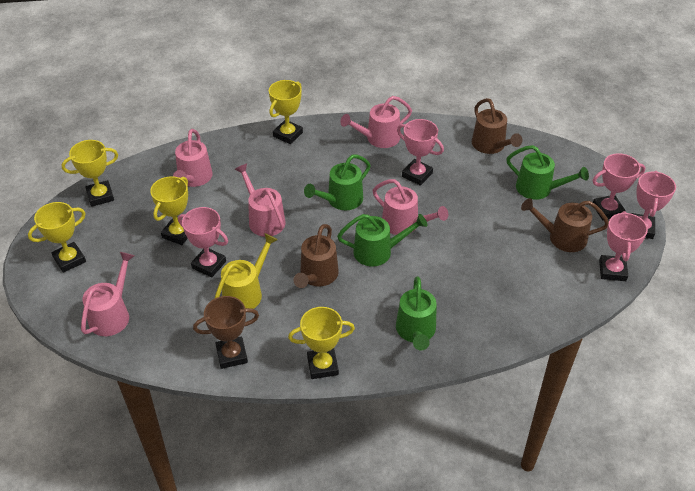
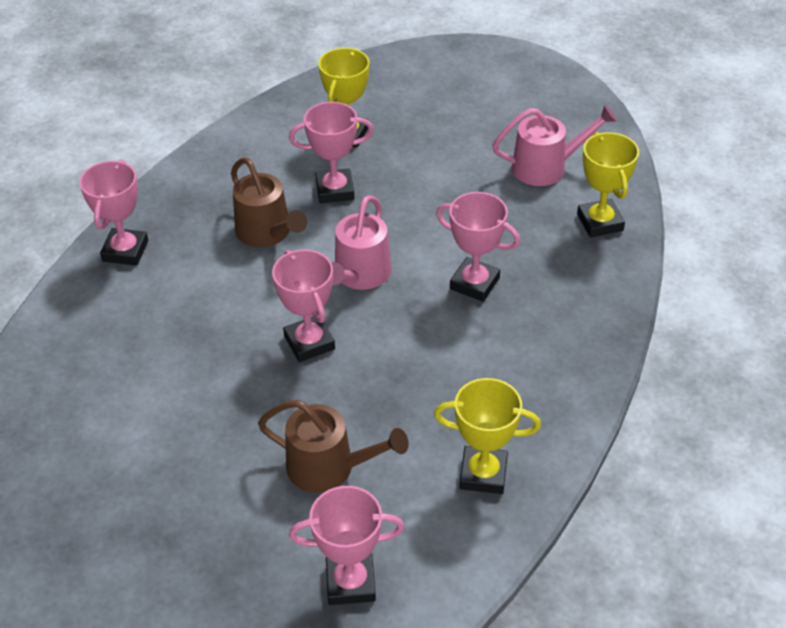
brown trophy: 1 -> 0
brown watering can: 3 -> 2
green watering can: 4 -> 0
pink watering can: 5 -> 2
yellow trophy: 5 -> 3
yellow watering can: 1 -> 0

